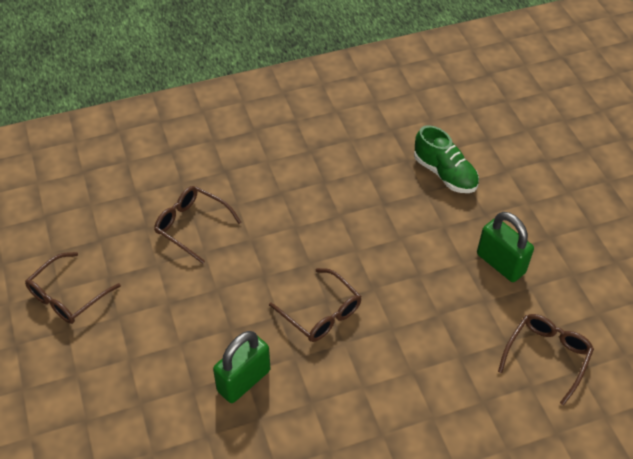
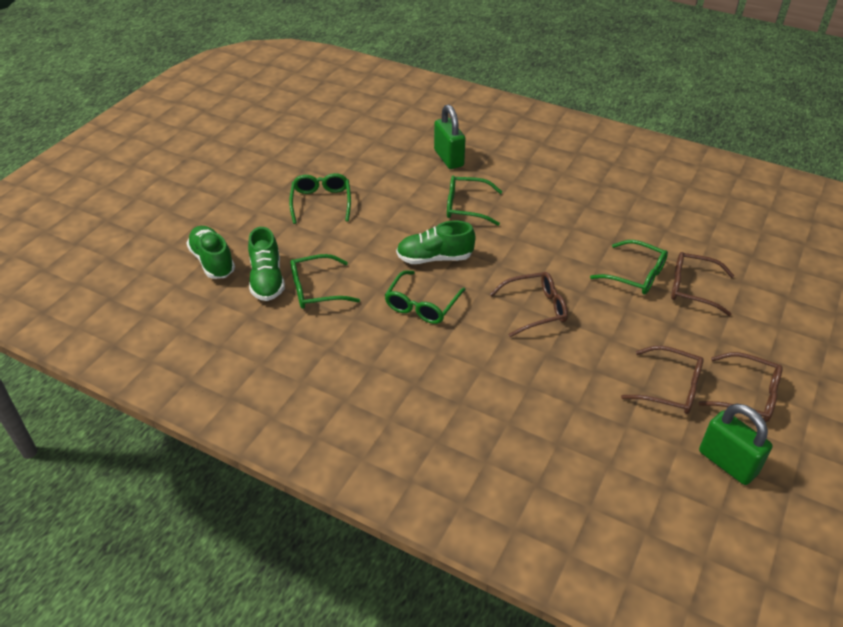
green glasses: 0 -> 5
green shoe: 1 -> 3

